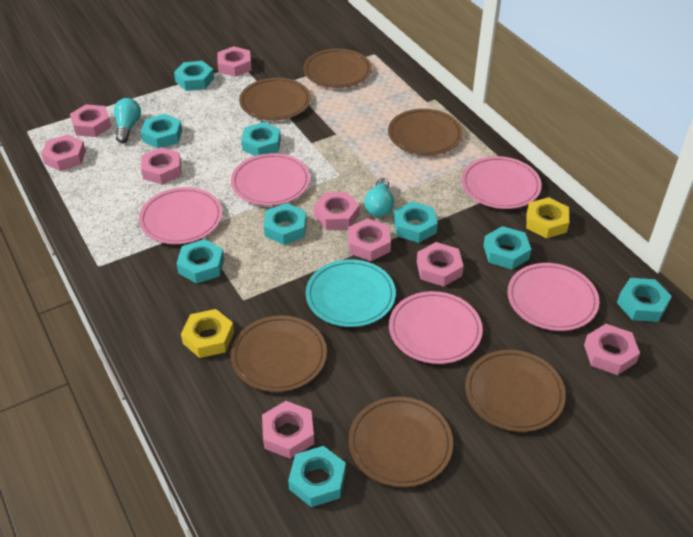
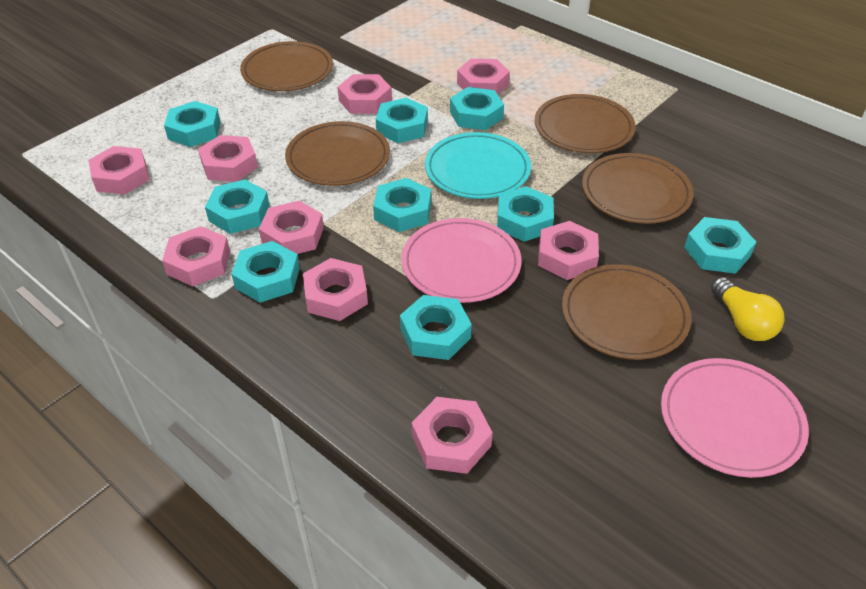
brown plate: 6 -> 5
pink plate: 5 -> 2
turquoise light bulb: 2 -> 0
yellow light bulb: 0 -> 1
yellow nut: 2 -> 0

